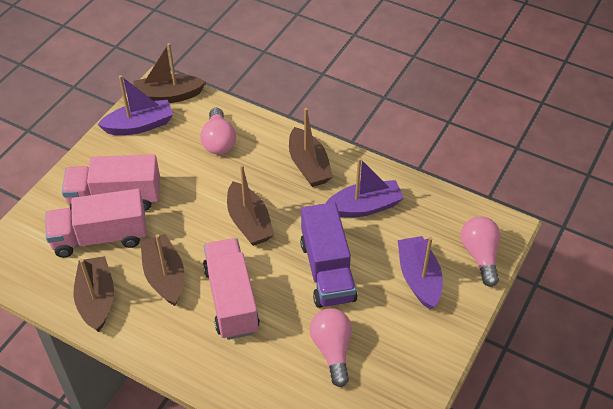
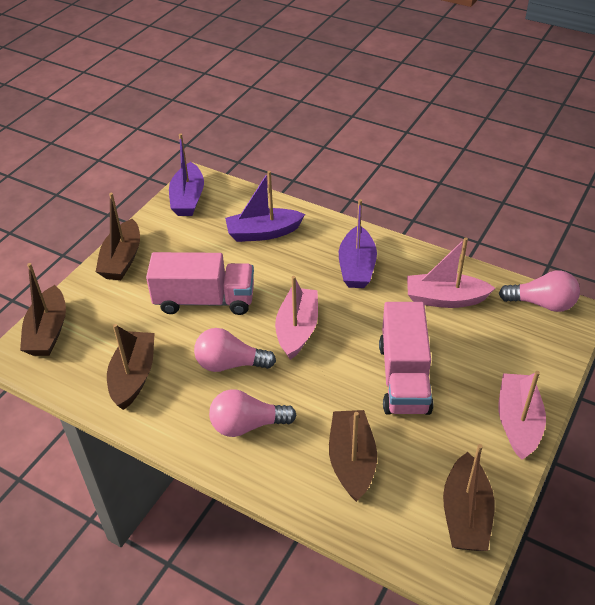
pink boat: 0 -> 3
pink truck: 3 -> 2
purple truck: 1 -> 0

